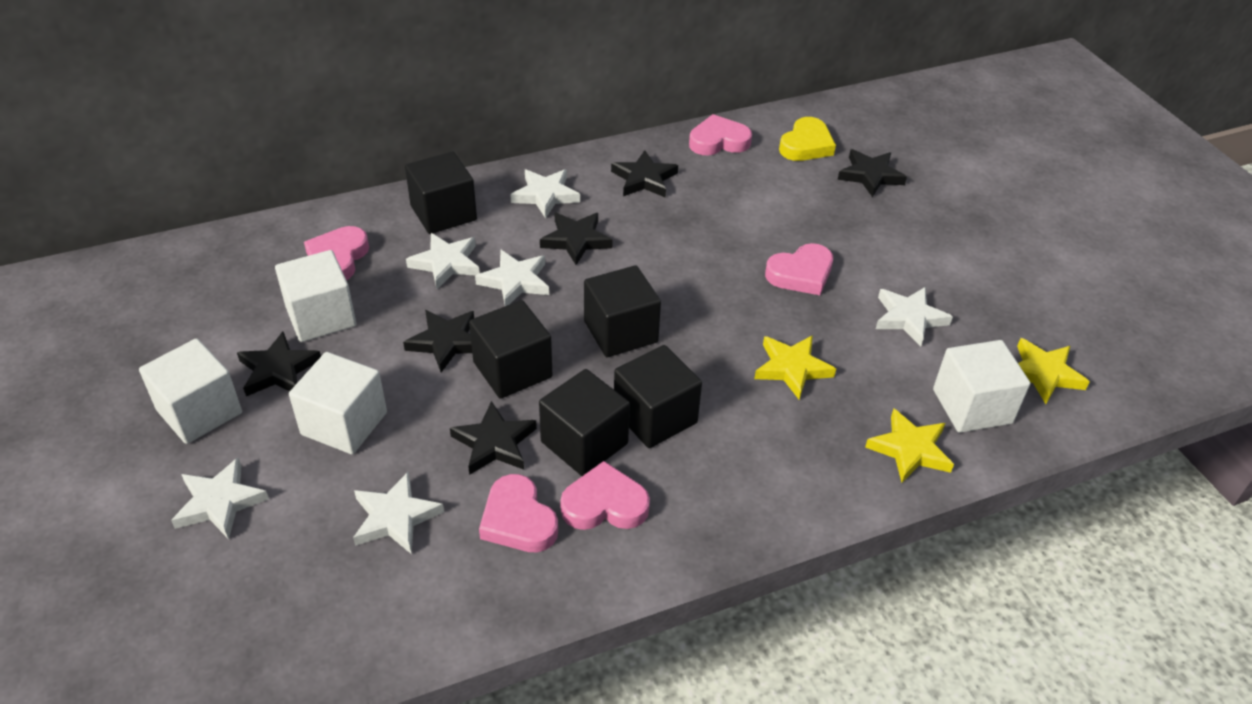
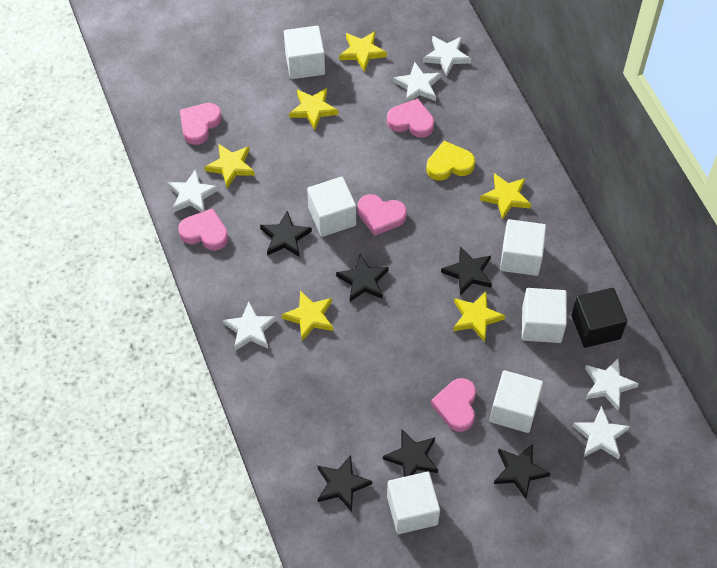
black cube: 5 -> 1
white cube: 4 -> 6
yellow star: 3 -> 6

